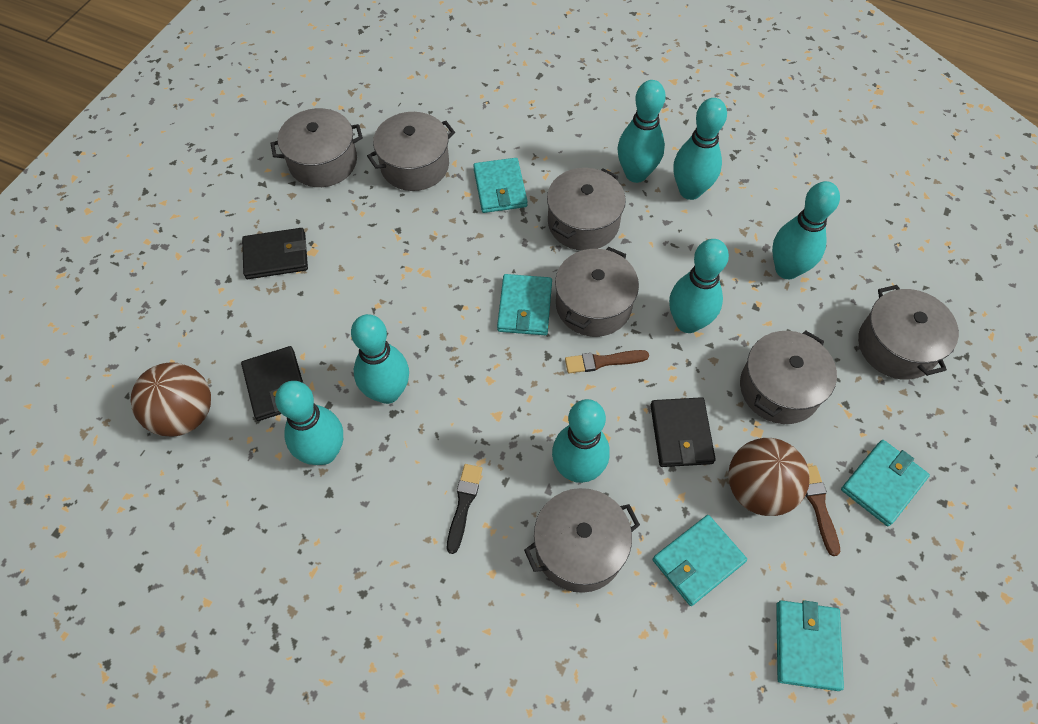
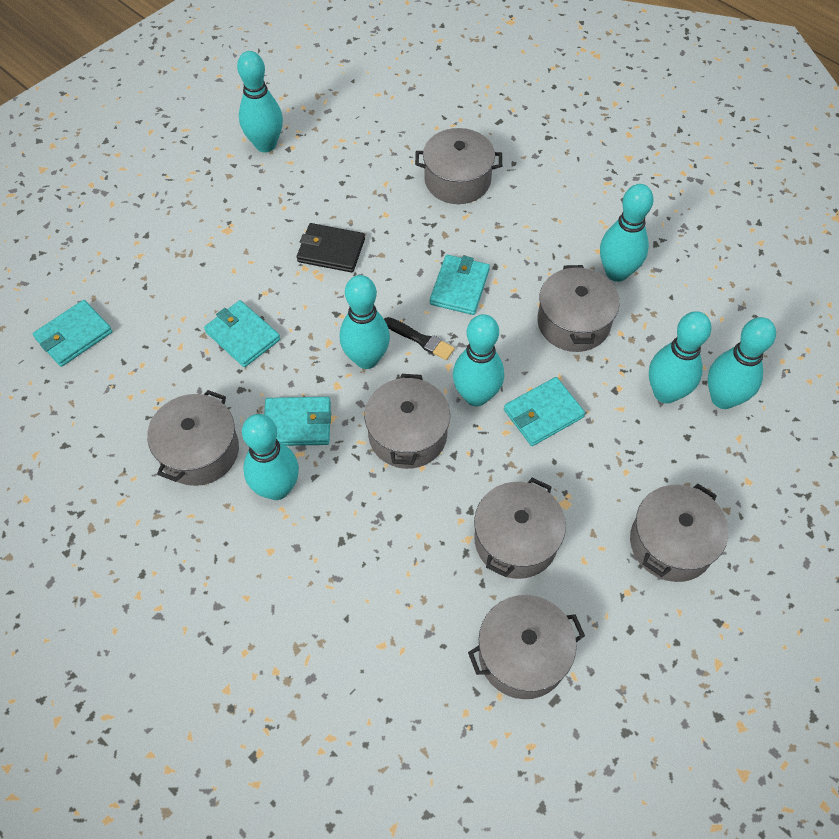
black wallet: 3 -> 1
brown ball: 2 -> 0
brown brush: 2 -> 0

